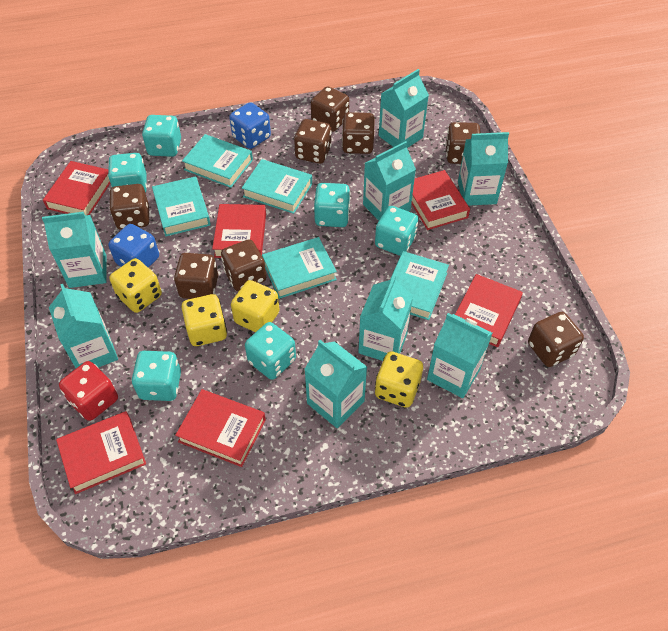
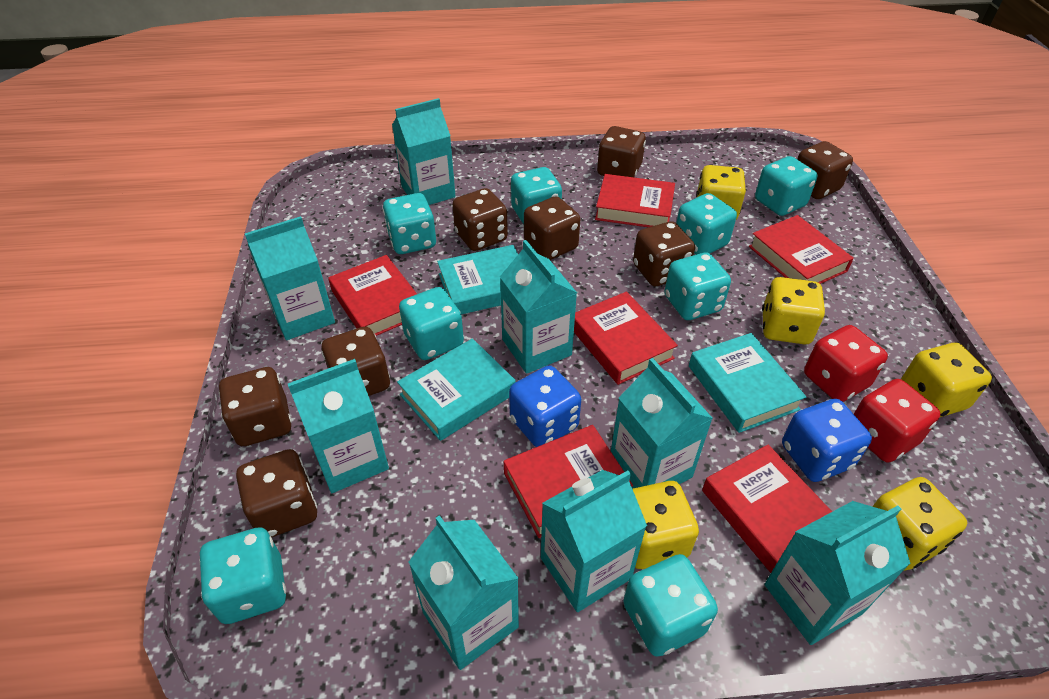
red dice: 1 -> 2
turquoise book: 5 -> 3
turquoise dice: 6 -> 8
yellow dice: 4 -> 5

